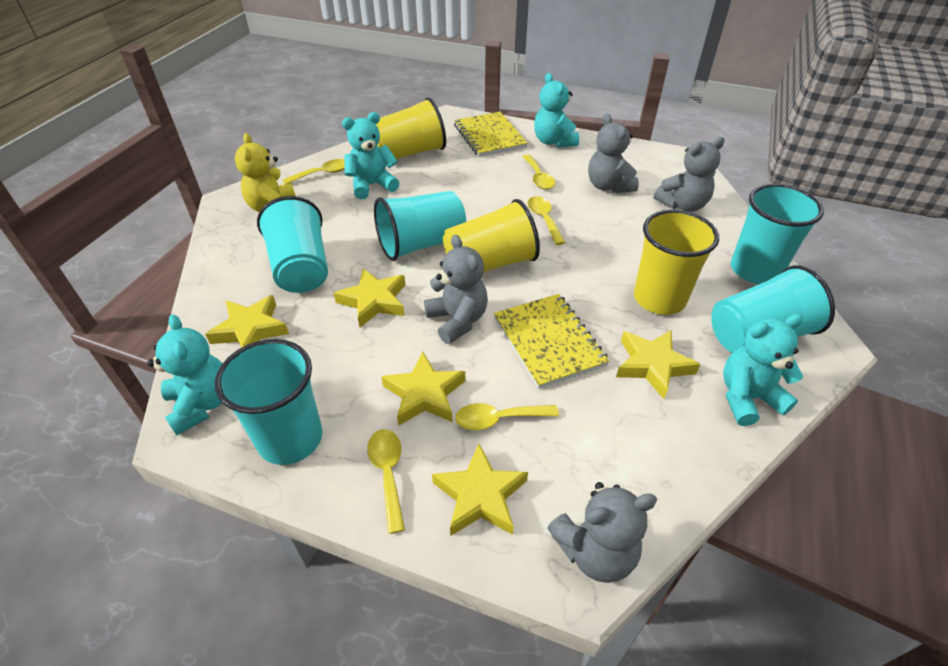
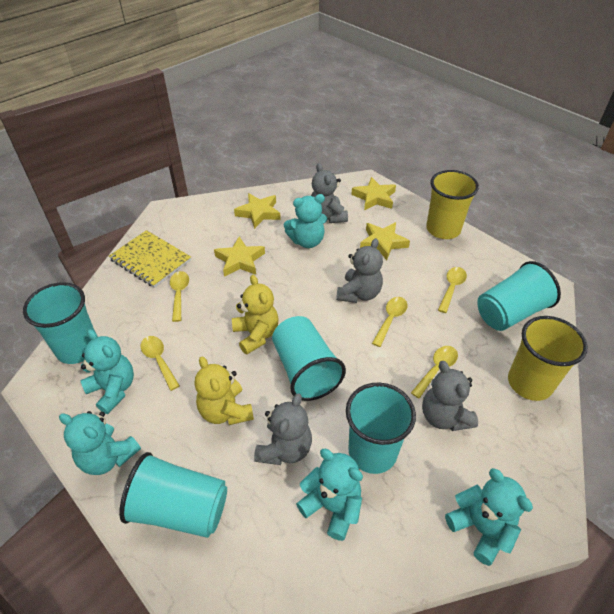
turquoise teddy bear: 4 -> 5
yellow cup: 3 -> 2
yellow notebook: 2 -> 1
yellow star: 5 -> 4
yellow teddy bear: 1 -> 2

